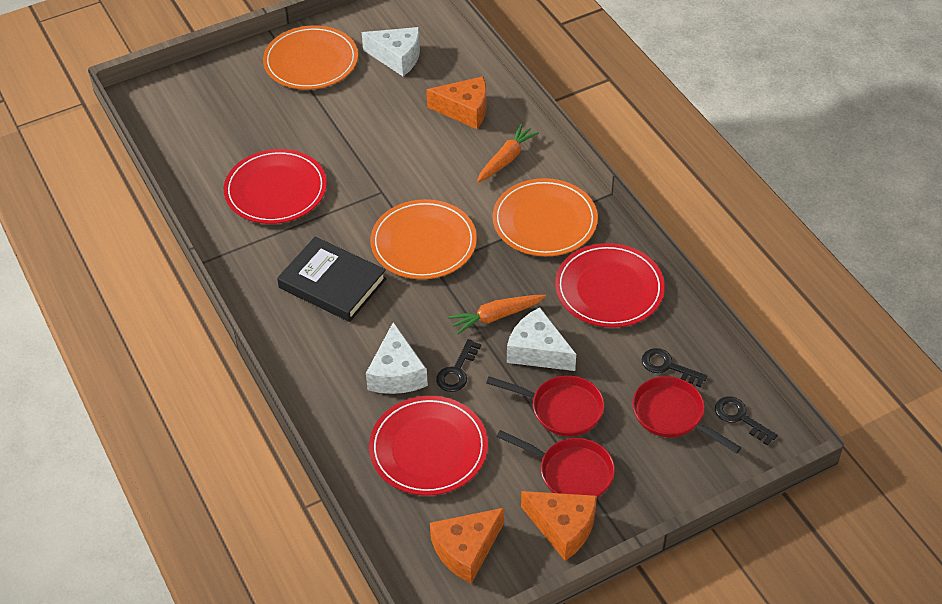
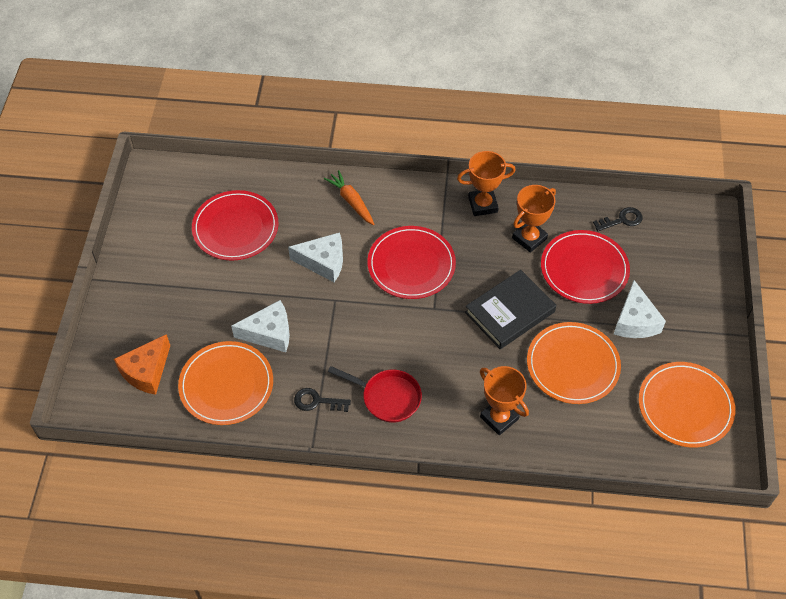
black key: 3 -> 2
orange carrot: 2 -> 1
orange cheese: 3 -> 1
orange trophy: 0 -> 3
red pan: 3 -> 1

